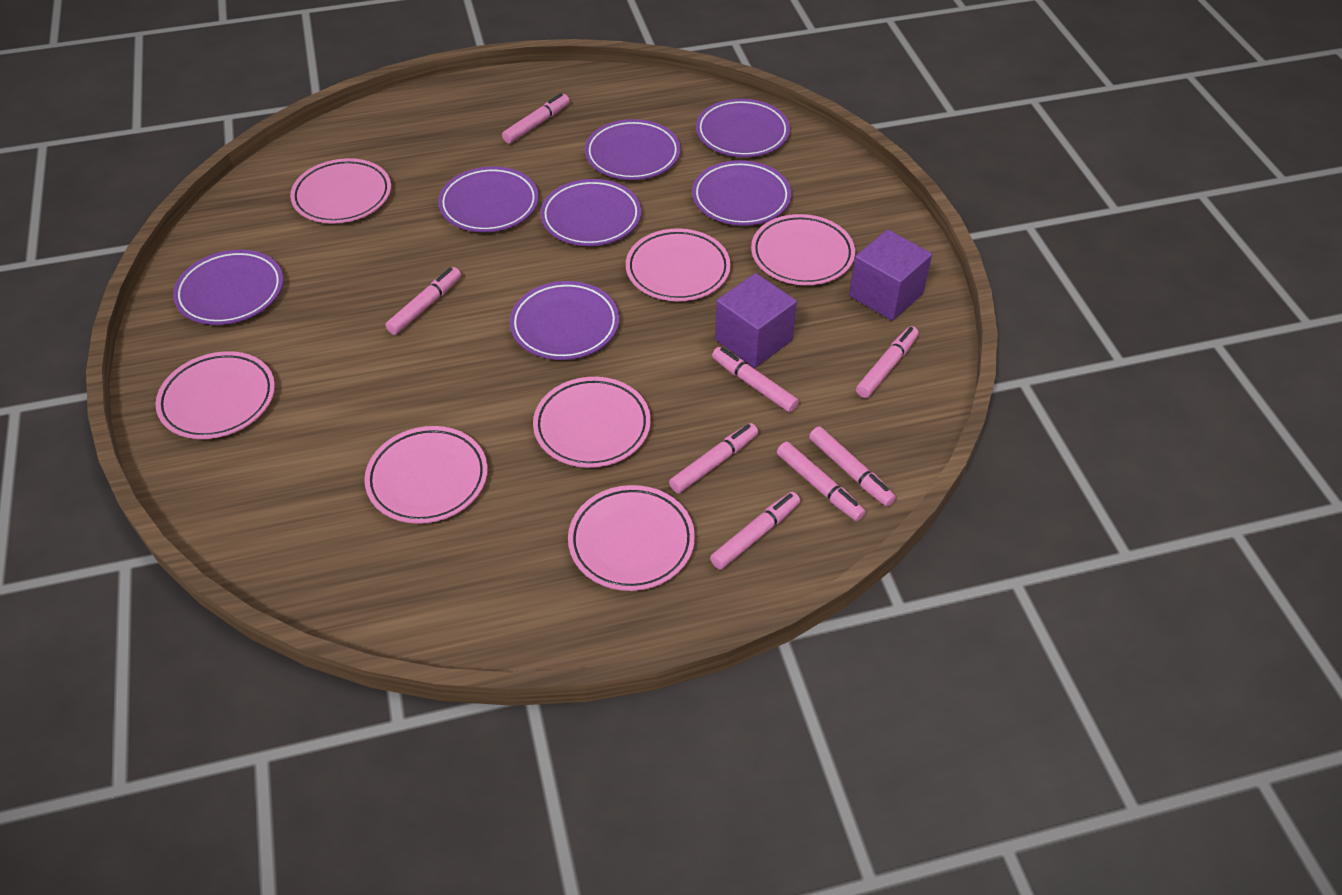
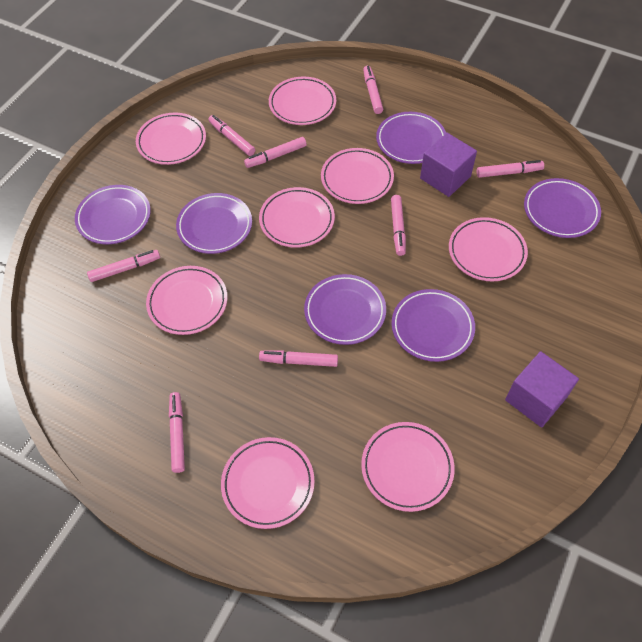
pink plate: 7 -> 8
purple plate: 7 -> 6

